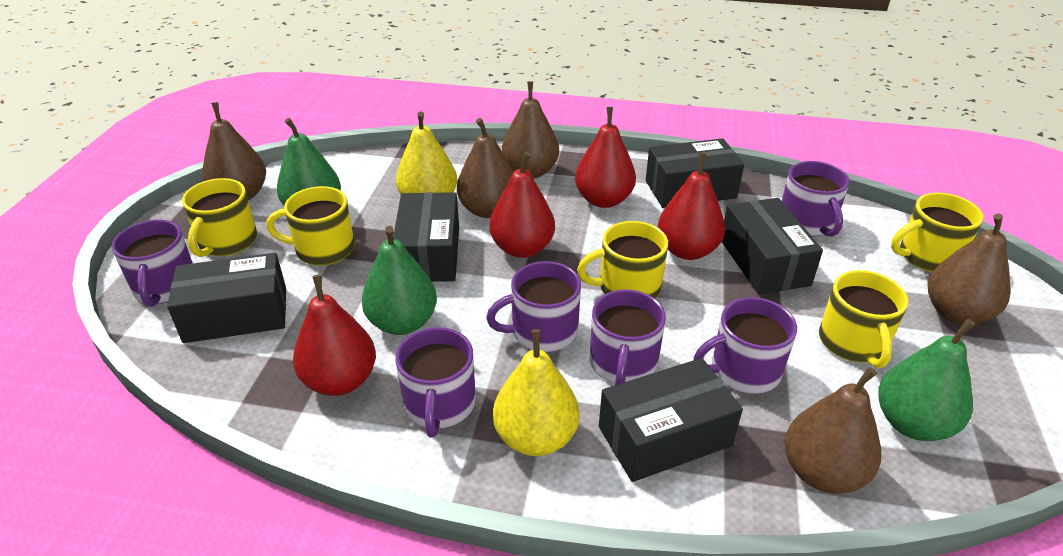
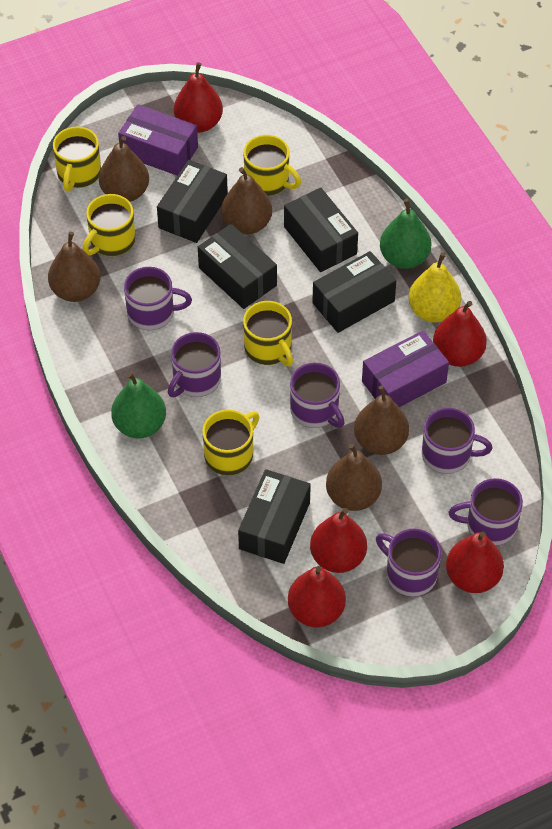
green pear: 3 -> 2
purple box: 0 -> 2
red pear: 4 -> 5
yellow pear: 2 -> 1

